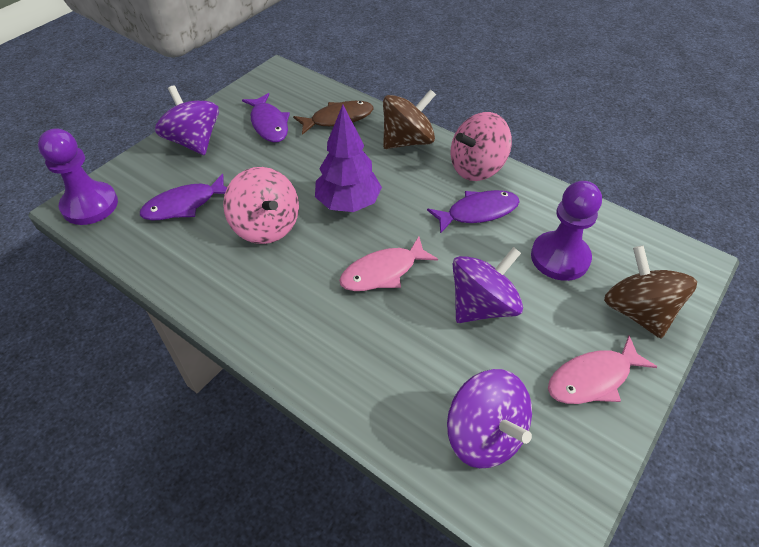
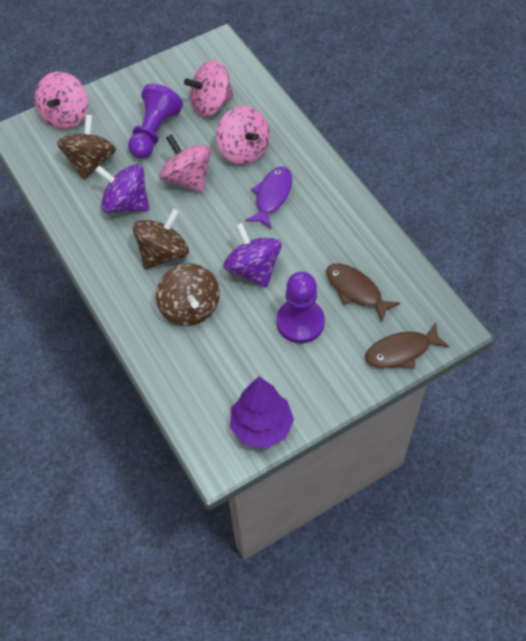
brown fish: 1 -> 2
brown spinning top: 2 -> 3
pink fish: 2 -> 0
pink spinning top: 2 -> 4
purple fish: 3 -> 1
purple spinning top: 3 -> 2

